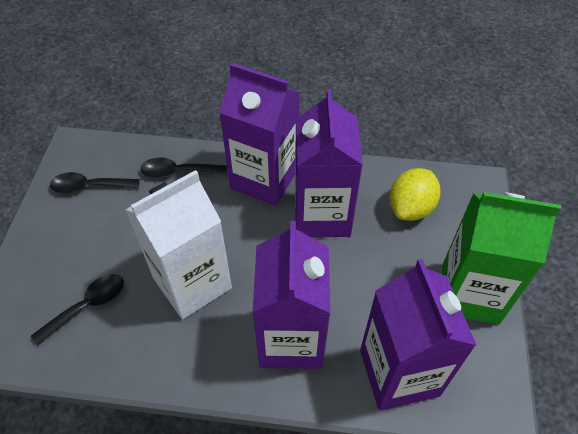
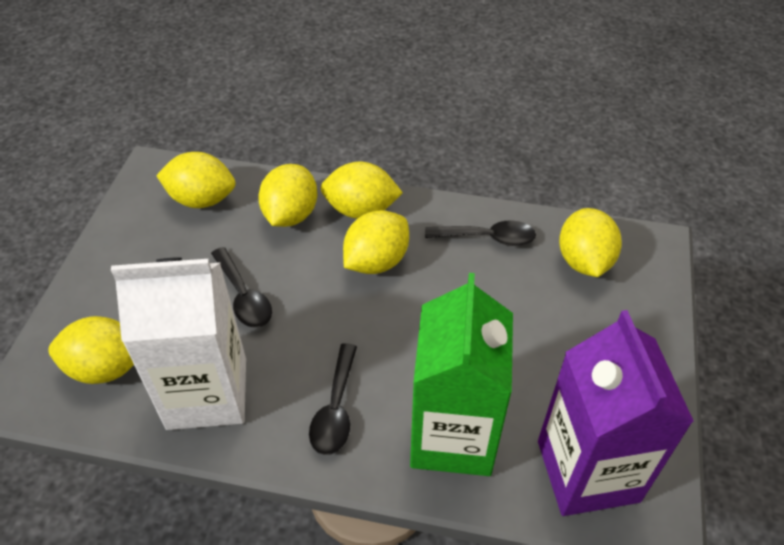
purple carton: 4 -> 1
yellow lemon: 1 -> 6

